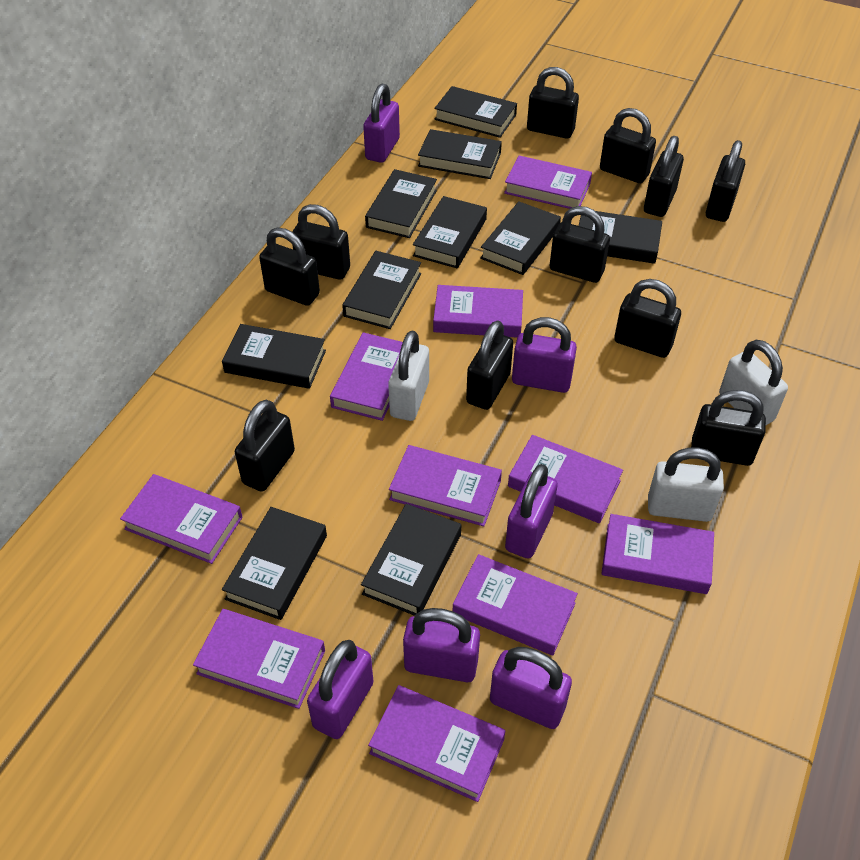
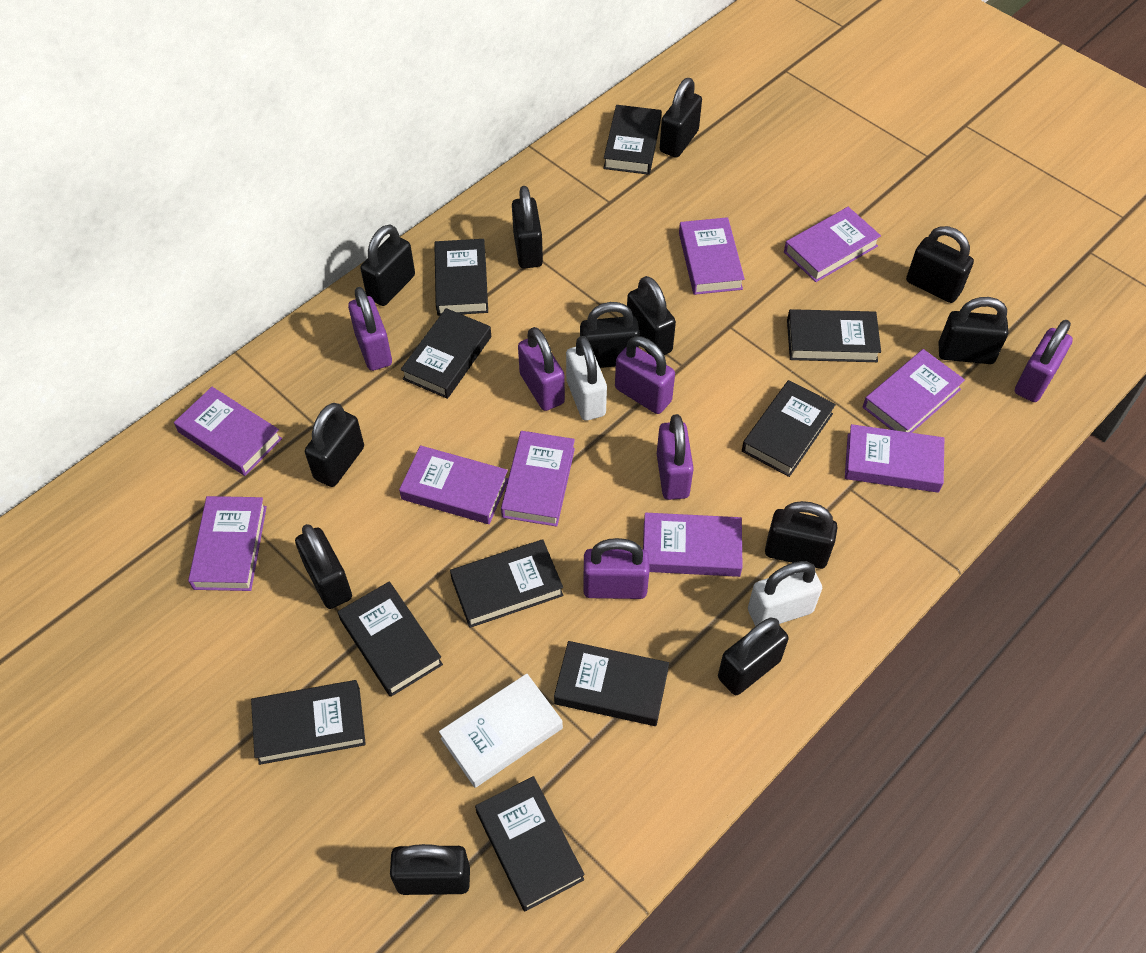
black padlock: 11 -> 12
purple book: 10 -> 9
white book: 0 -> 1
white padlock: 3 -> 2

